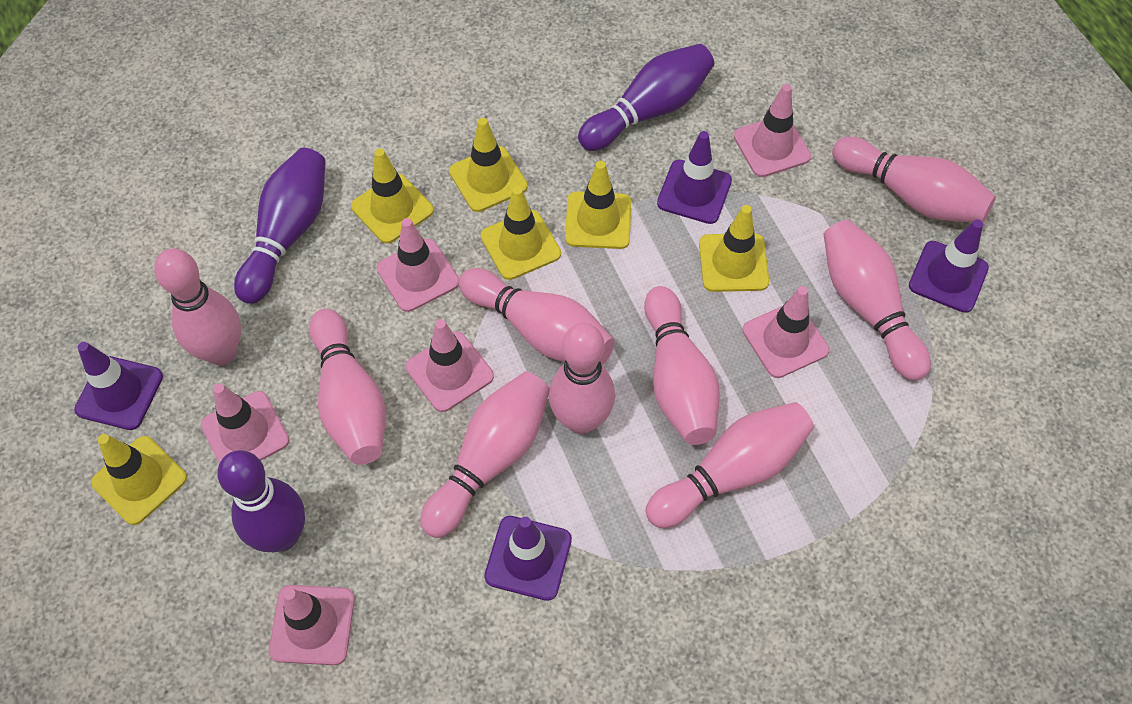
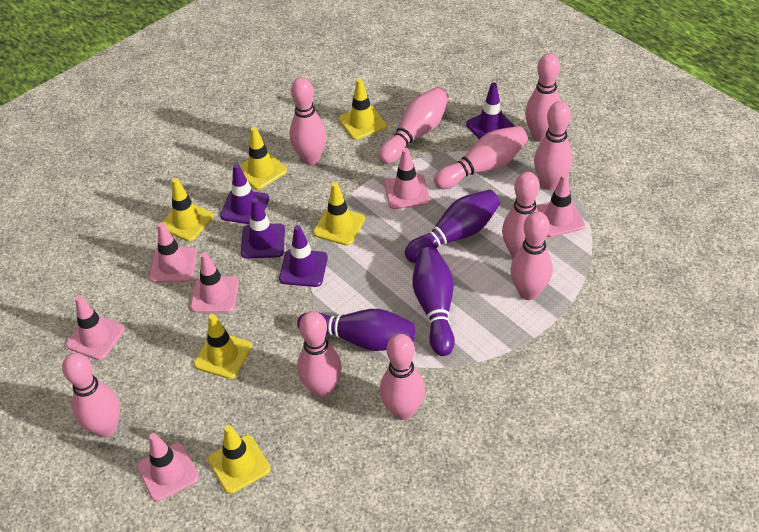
pink bowling pin: 9 -> 10

